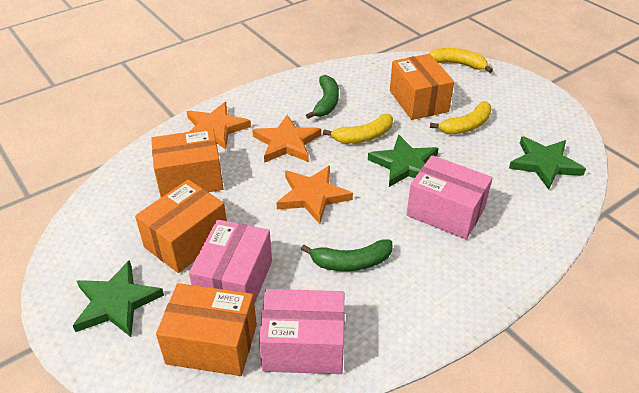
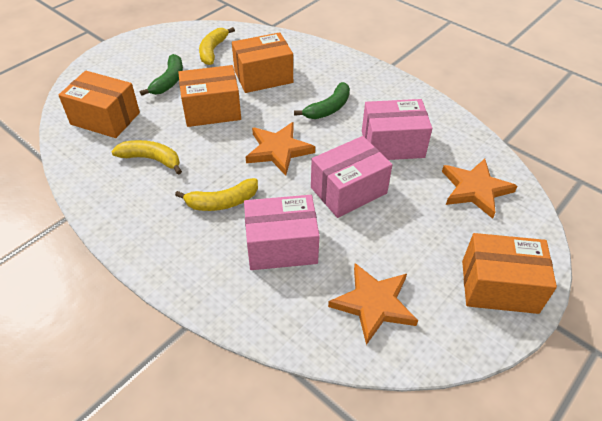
green star: 3 -> 0

